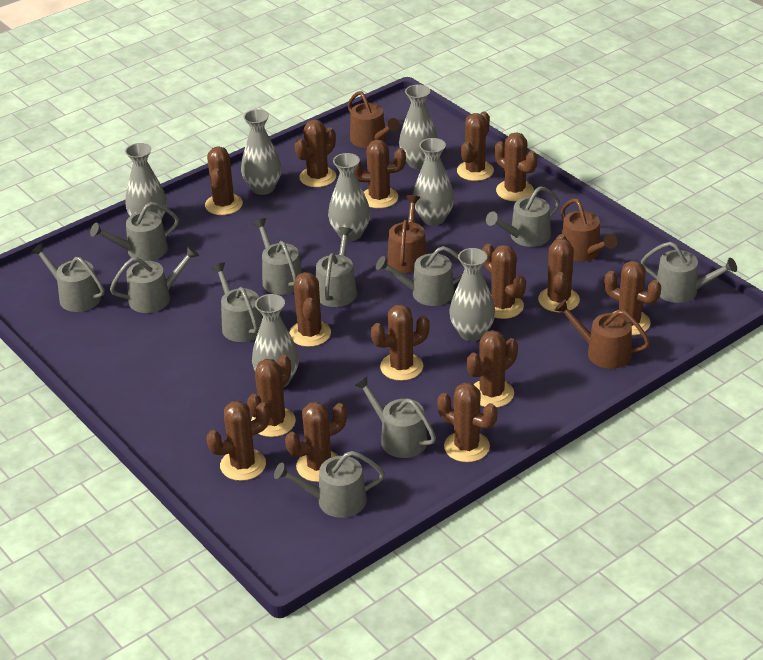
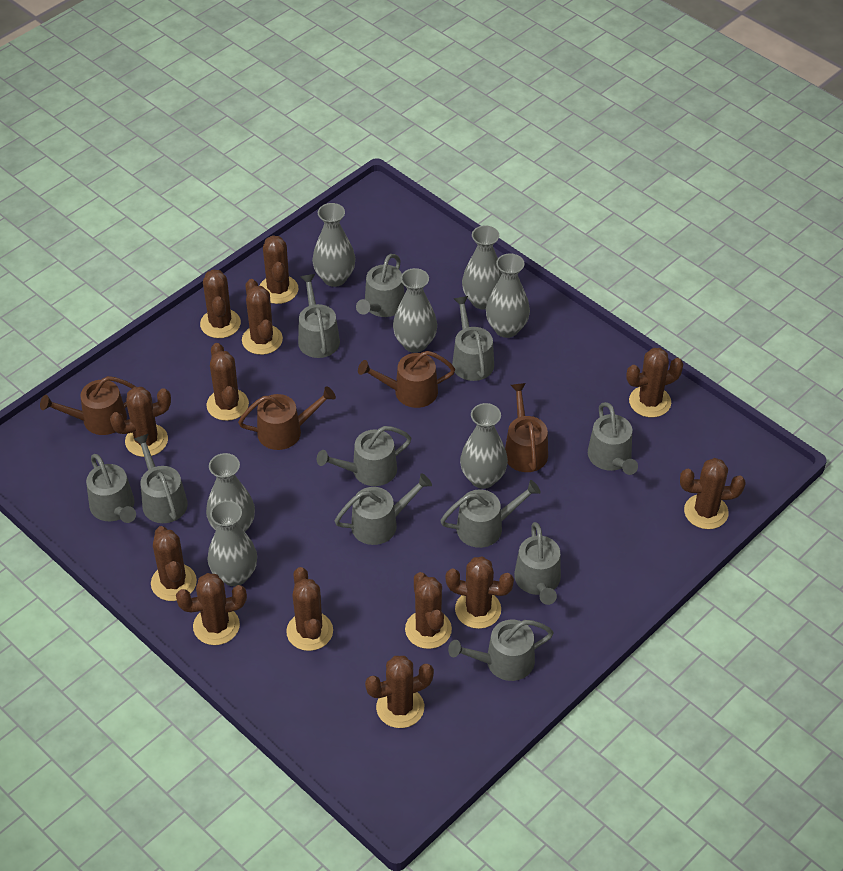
brown cactus: 15 -> 13

